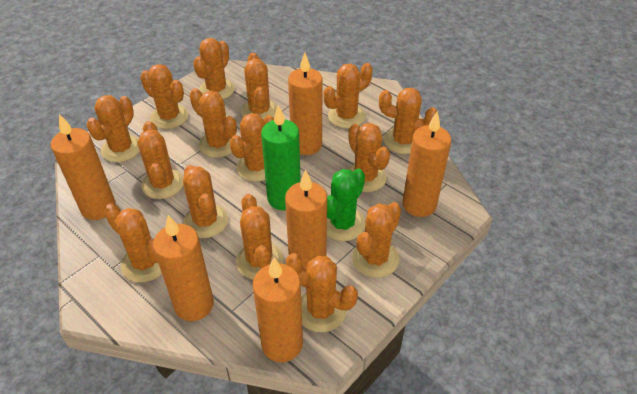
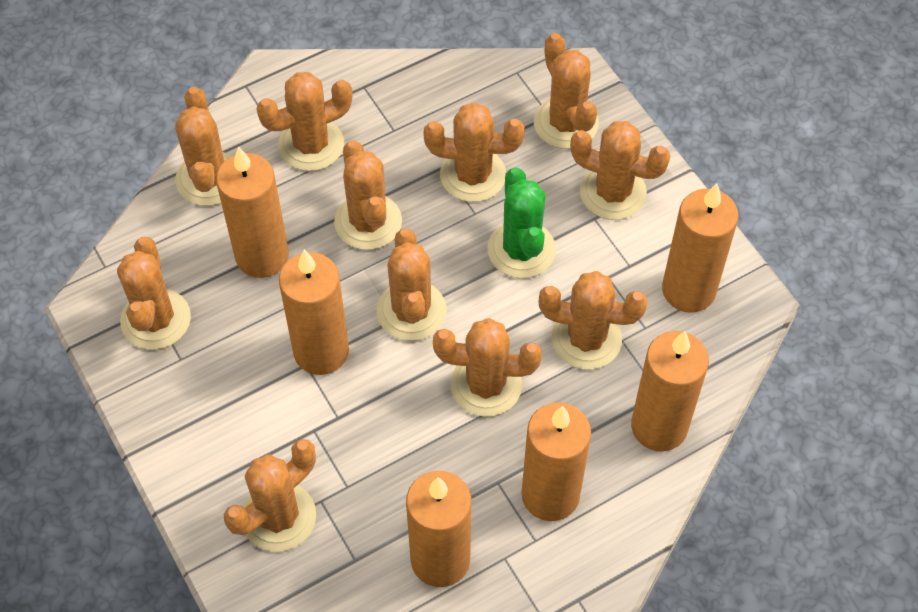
green candle: 1 -> 0
orange cactus: 15 -> 11

